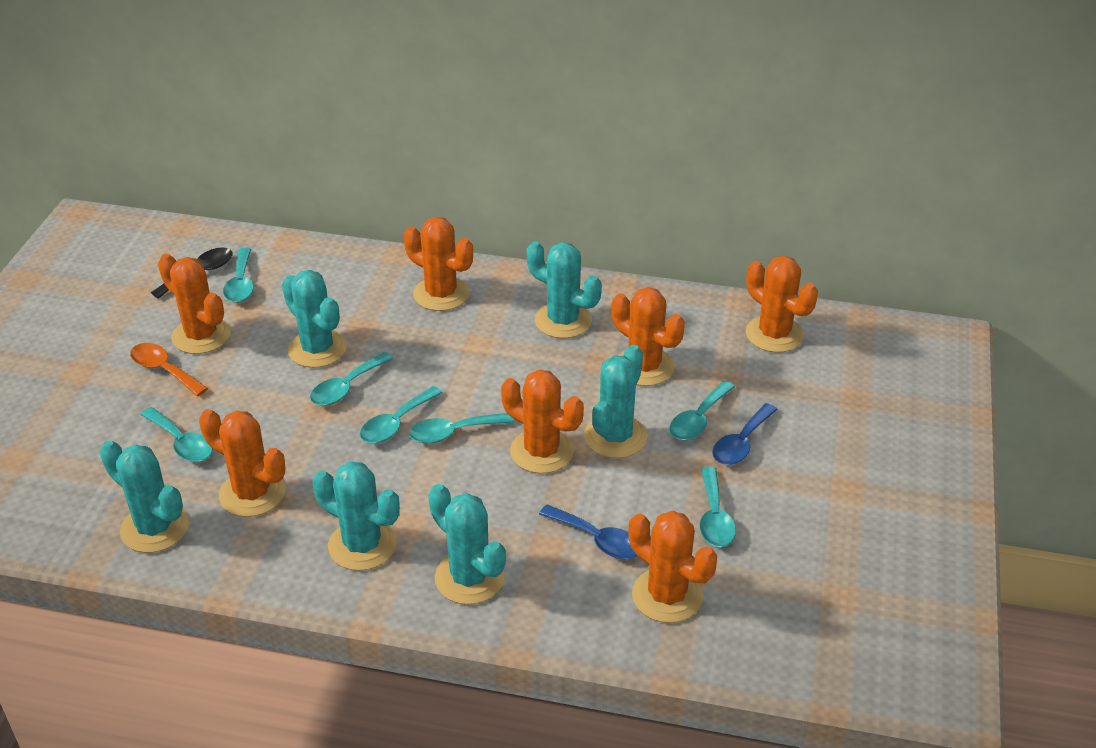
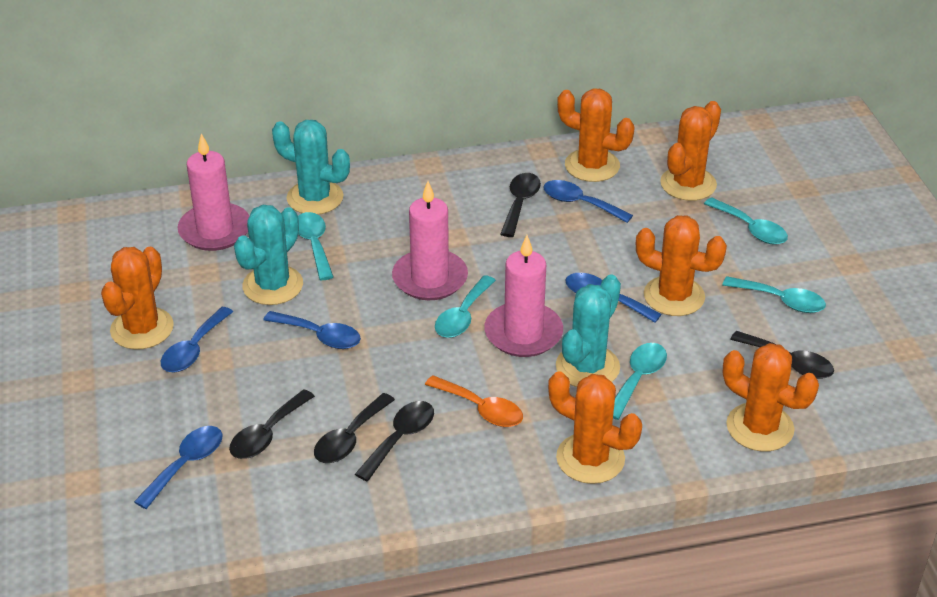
black spoon: 1 -> 5
blue spoon: 2 -> 5
orange cactus: 7 -> 6
pink candle: 0 -> 3
turquoise cactus: 6 -> 3
turquoise spoon: 7 -> 5

